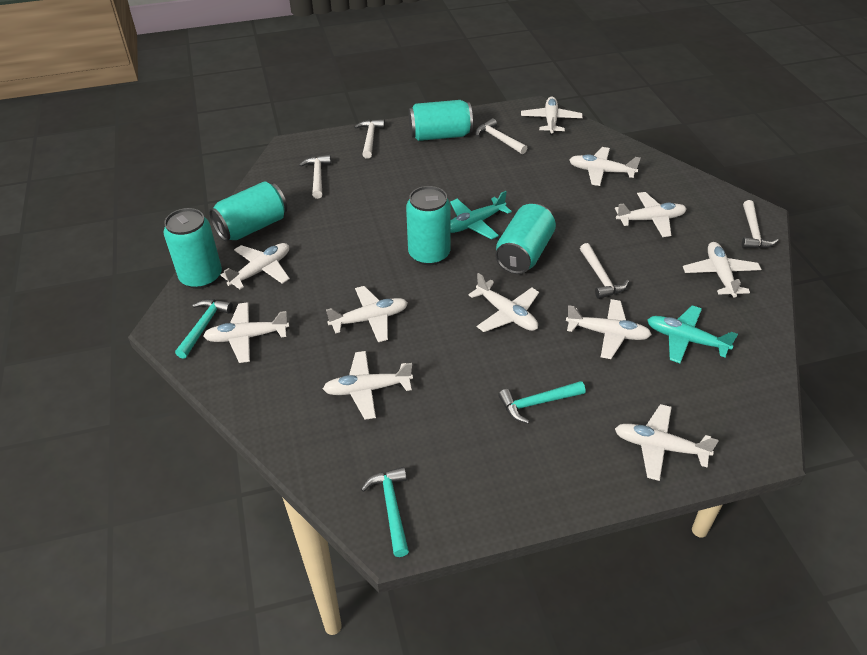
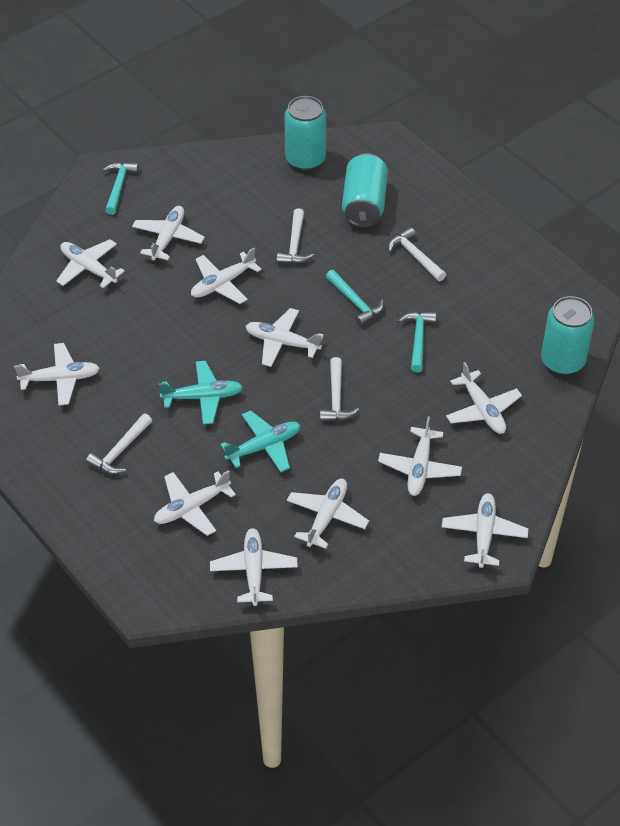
turquoise can: 5 -> 3
white hammer: 5 -> 4

